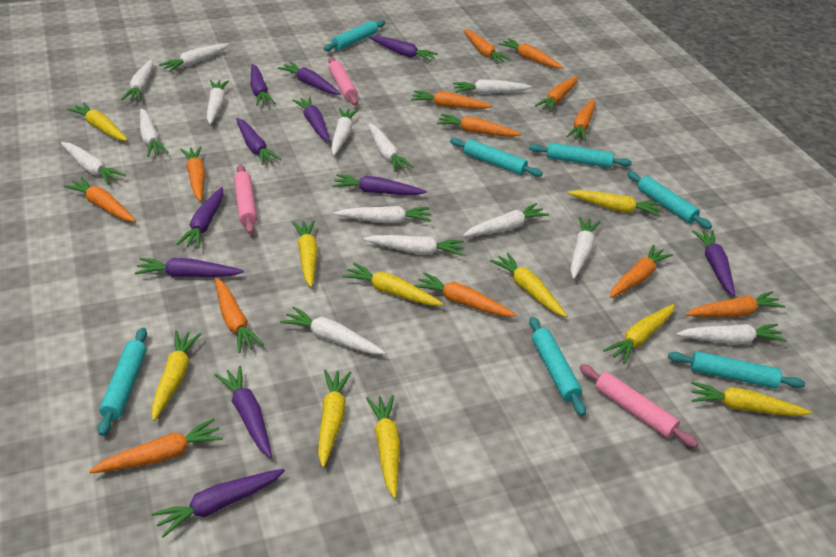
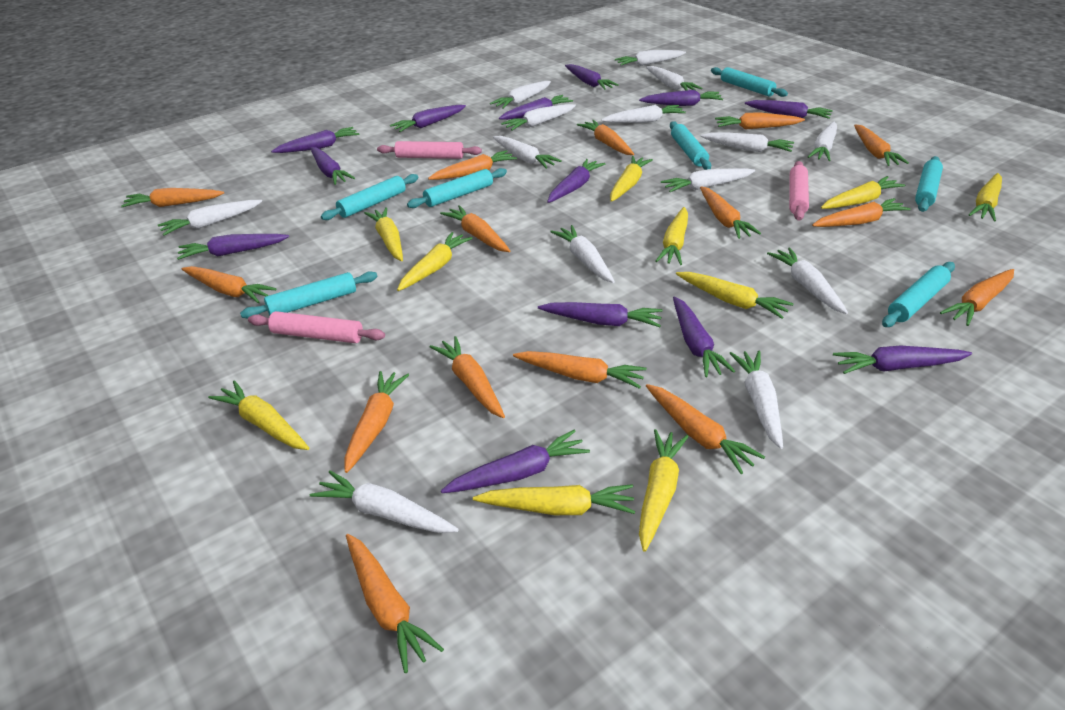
orange carrot: 13 -> 15
purple carrot: 11 -> 13

